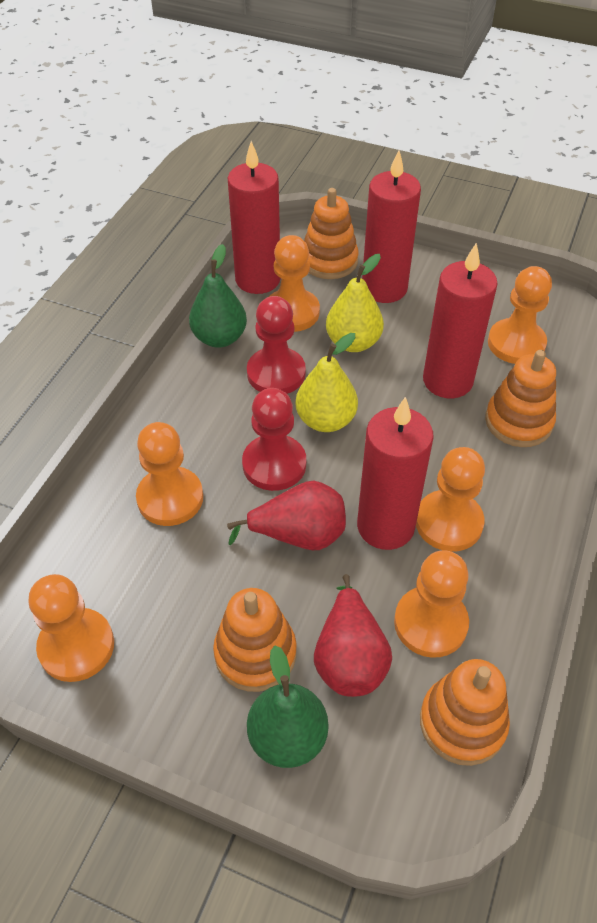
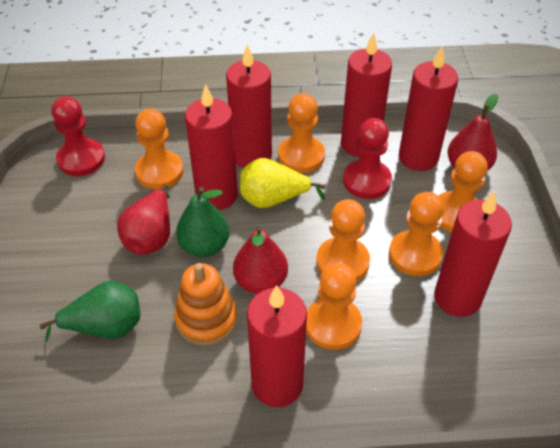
orange stacking toy: 4 -> 1
red candle: 4 -> 6
red pear: 2 -> 3
yellow pear: 2 -> 1

